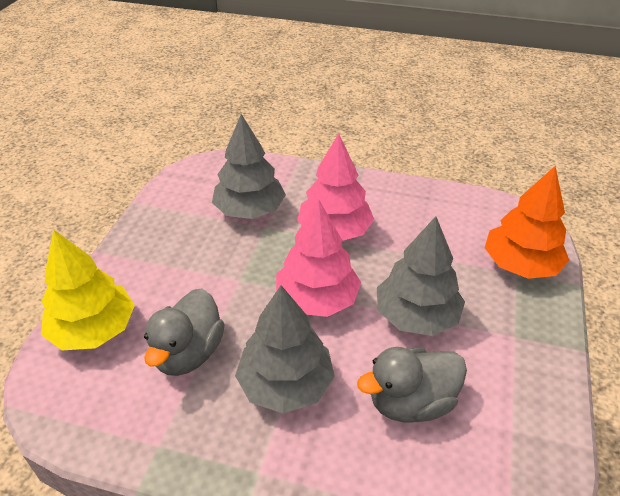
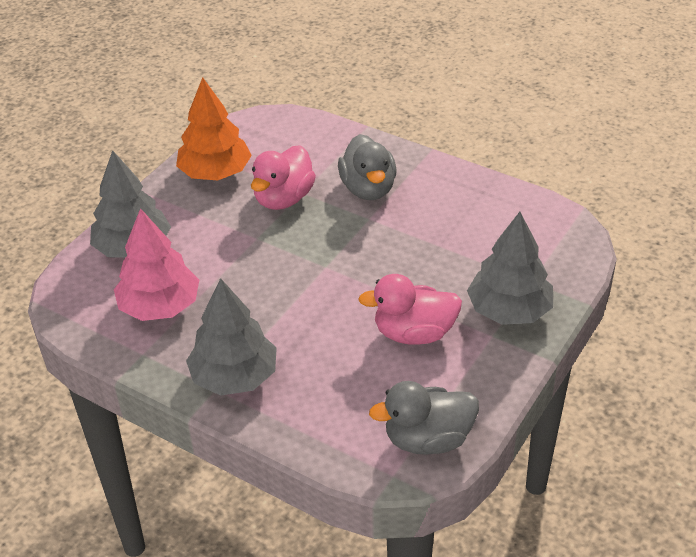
pink duck: 0 -> 2
pink tree: 2 -> 1
yellow tree: 1 -> 0

